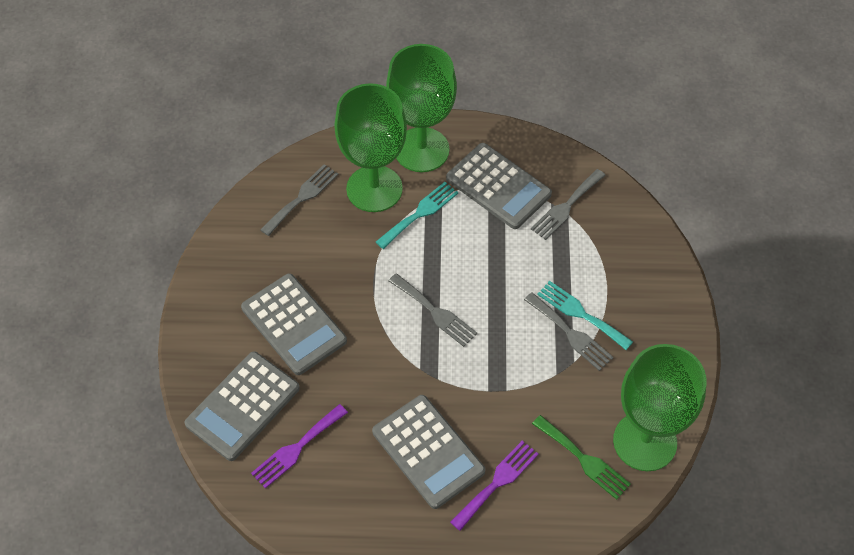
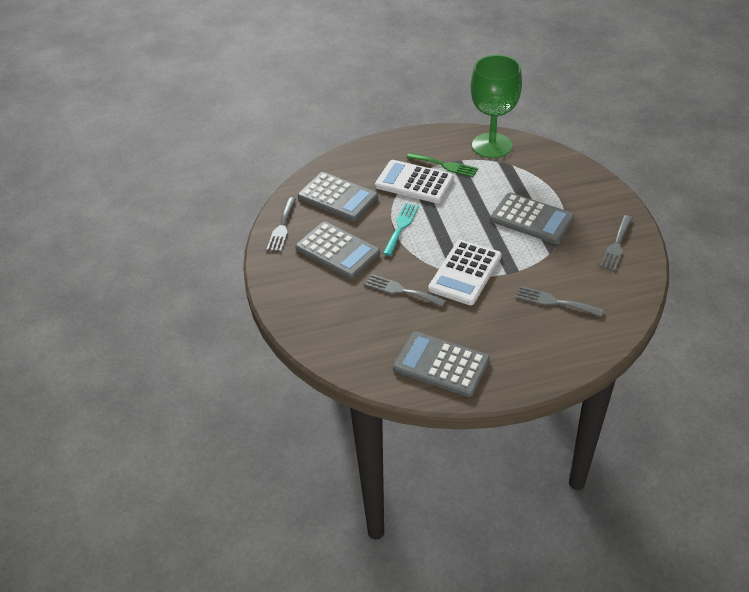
green goblet: 3 -> 1
purple fork: 2 -> 0
turquoise fork: 2 -> 1
white calculator: 0 -> 2

